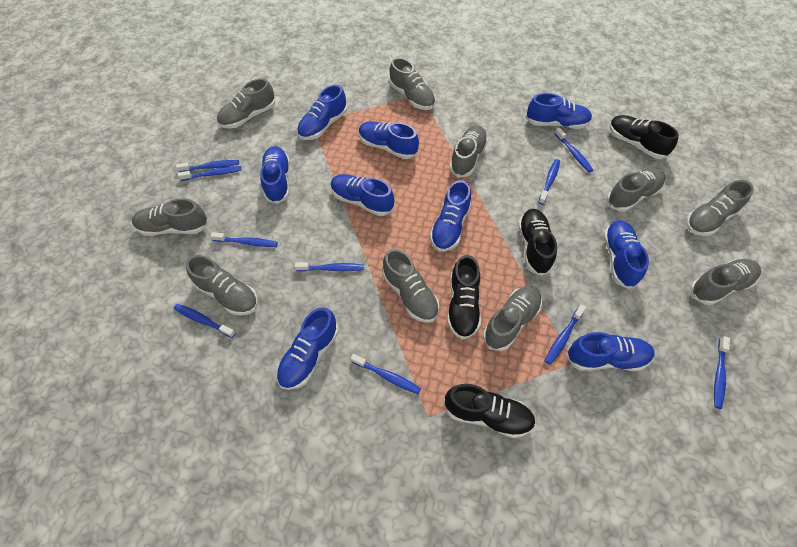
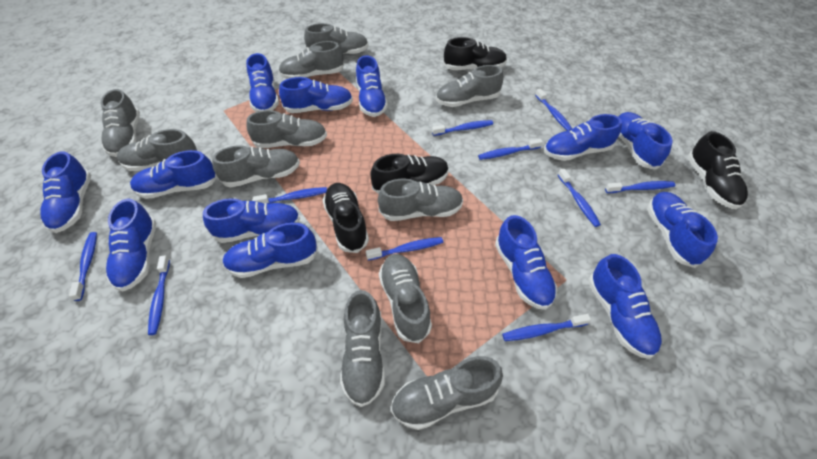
blue shoe: 9 -> 13
grey shoe: 10 -> 11

